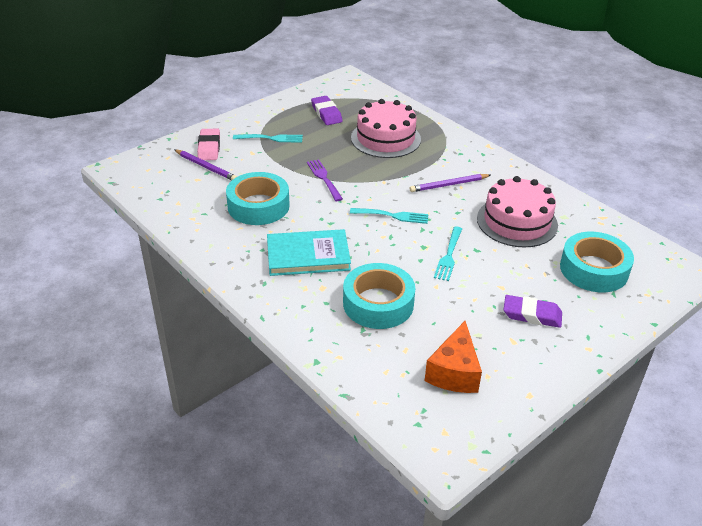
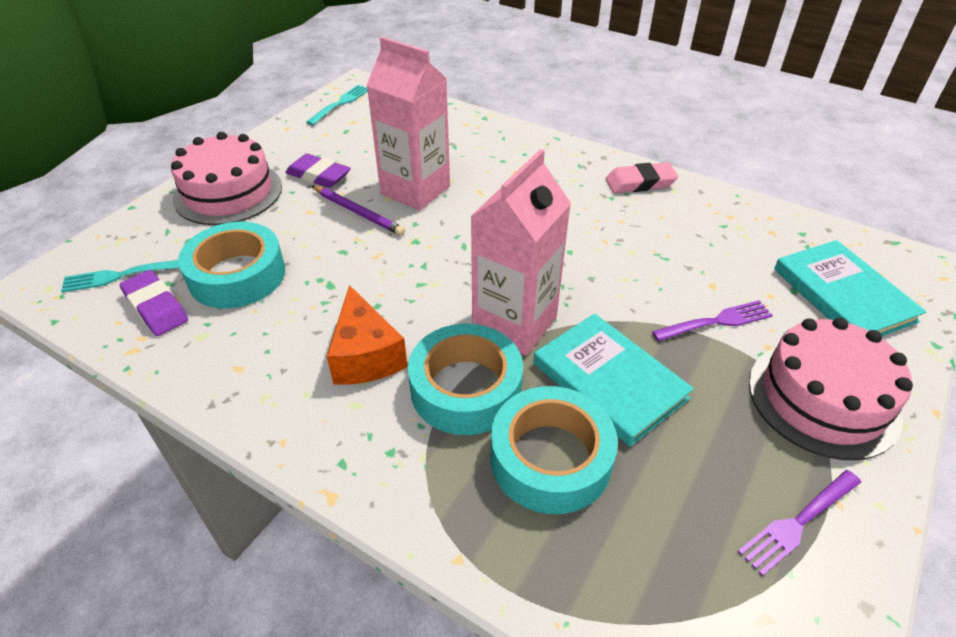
pink carton: 0 -> 2
purple fork: 1 -> 2
purple pencil: 2 -> 1
turquoise book: 1 -> 2
turquoise fork: 3 -> 2

